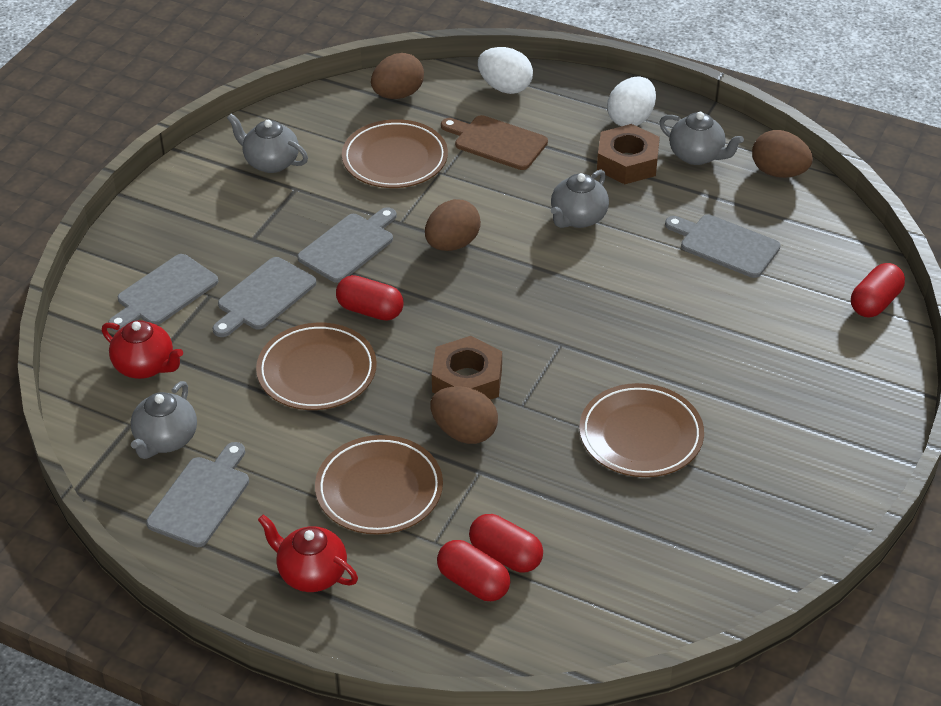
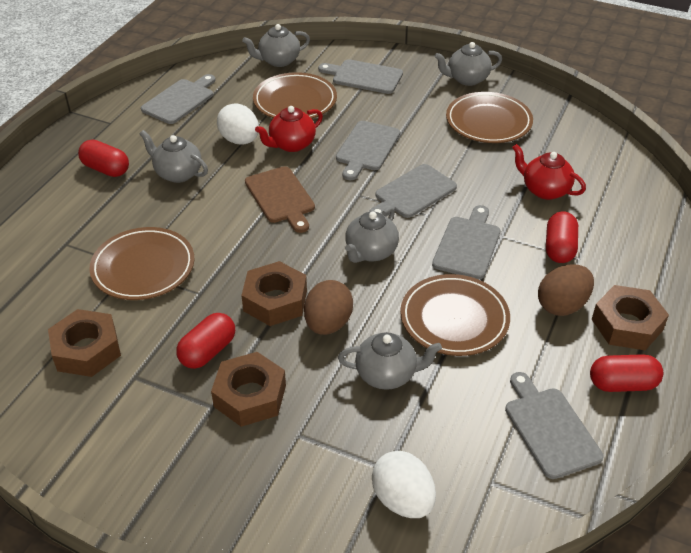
brown egg: 4 -> 2
brown nut: 2 -> 4
grey cutting board: 5 -> 6
grey teapot: 4 -> 5

